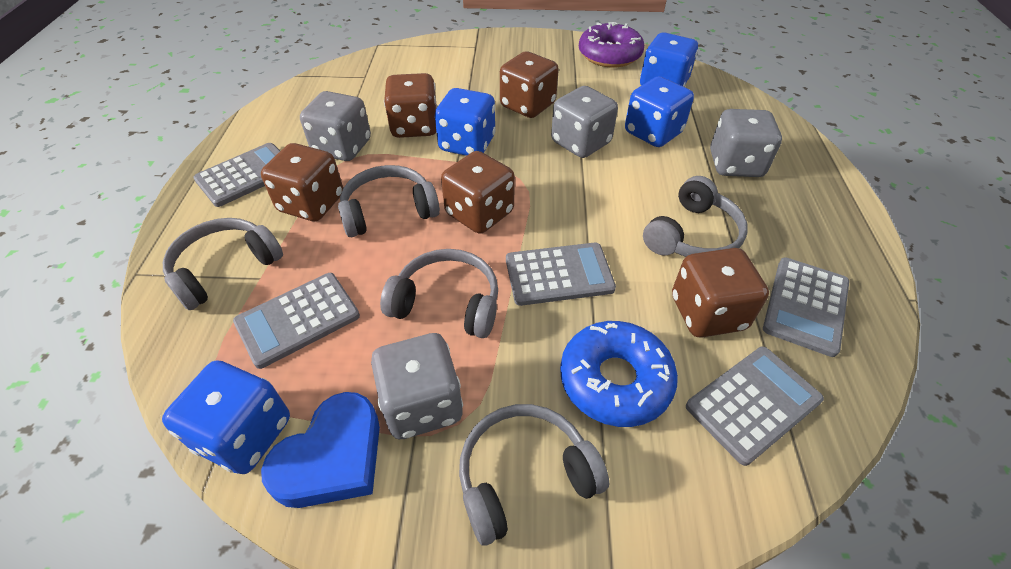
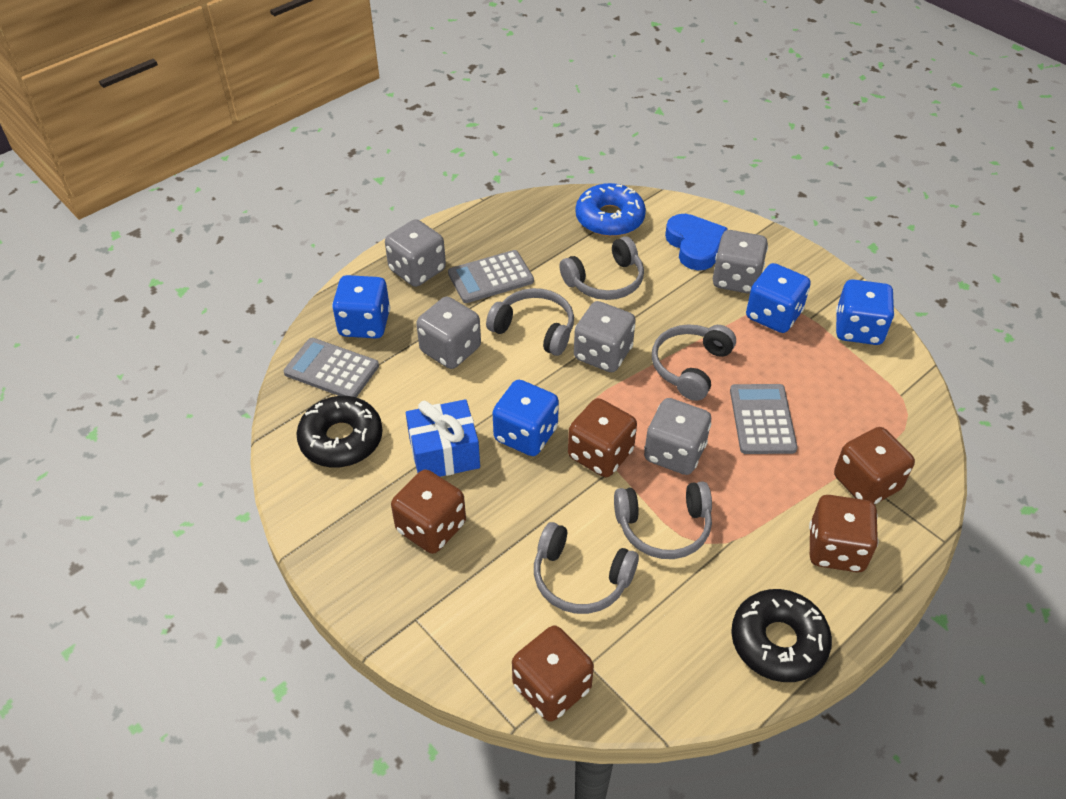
black donut: 0 -> 2
blue gift: 0 -> 1
grey calculator: 5 -> 3
grey dice: 4 -> 5
purple donut: 1 -> 0

